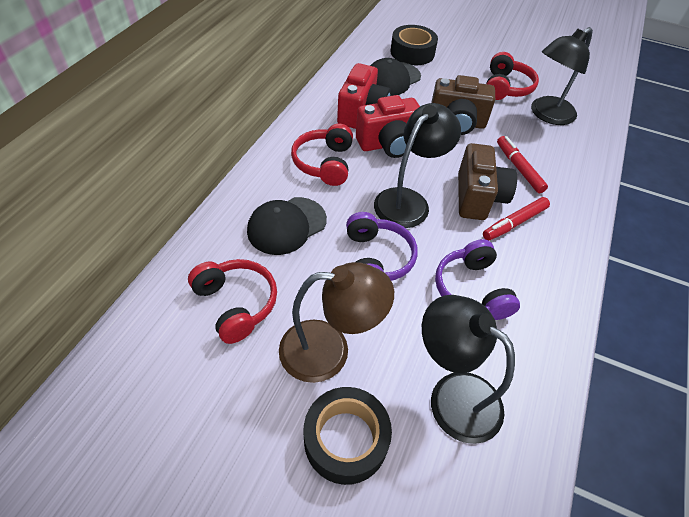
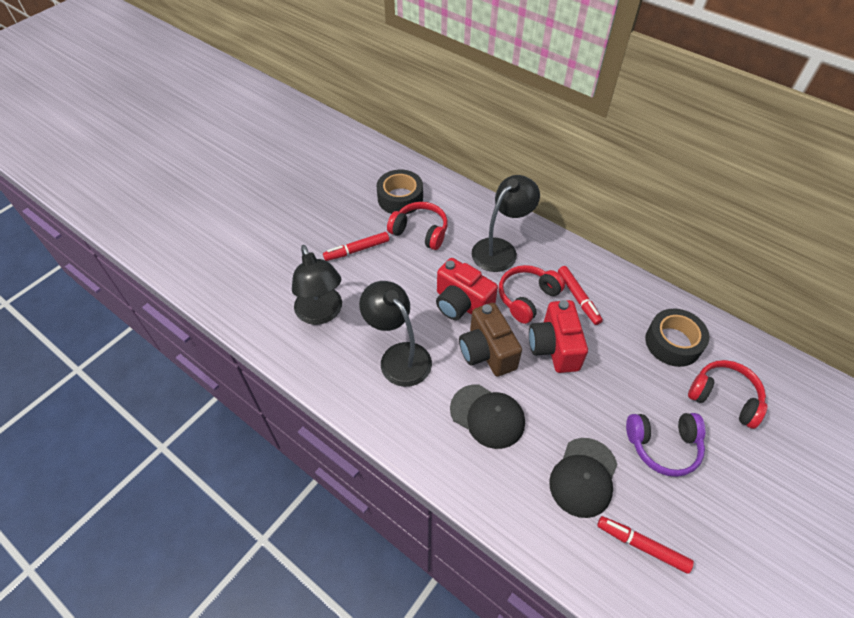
brown camera: 2 -> 1
brown lamp: 1 -> 0
purple headphones: 2 -> 1
red marker: 2 -> 3

